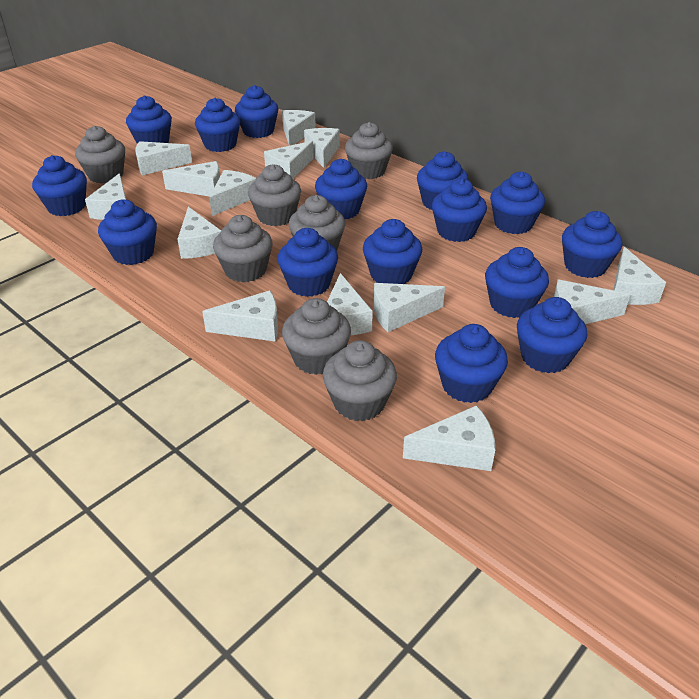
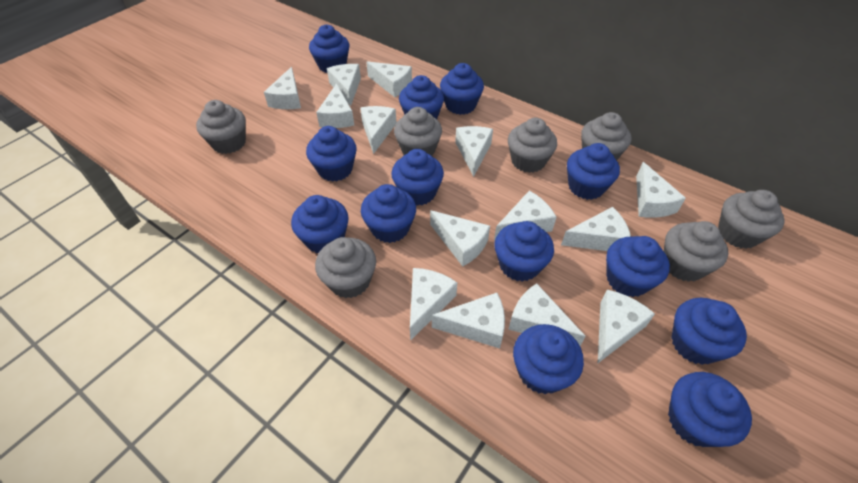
blue cupcake: 15 -> 13

